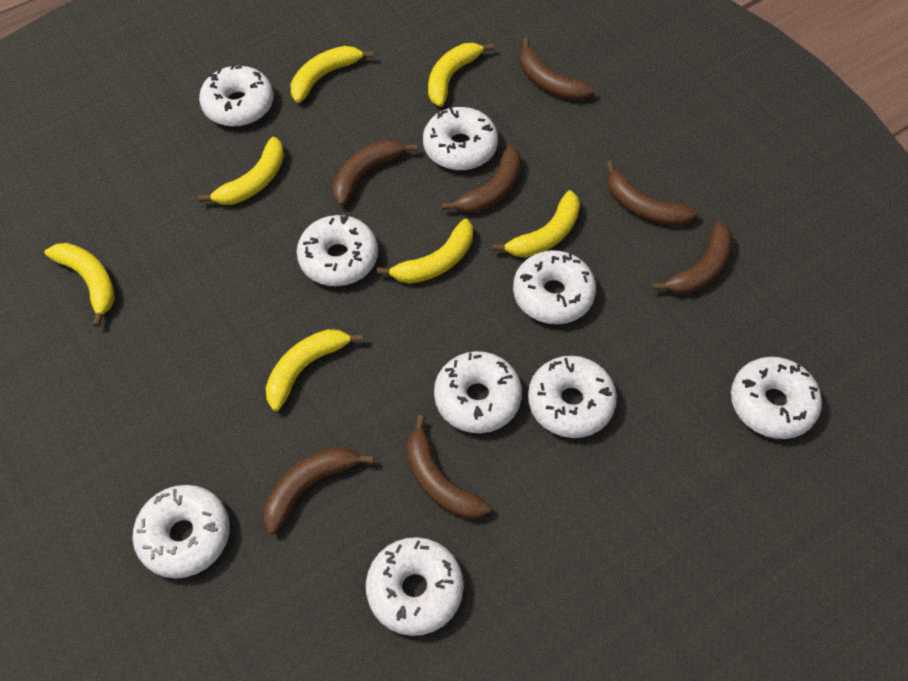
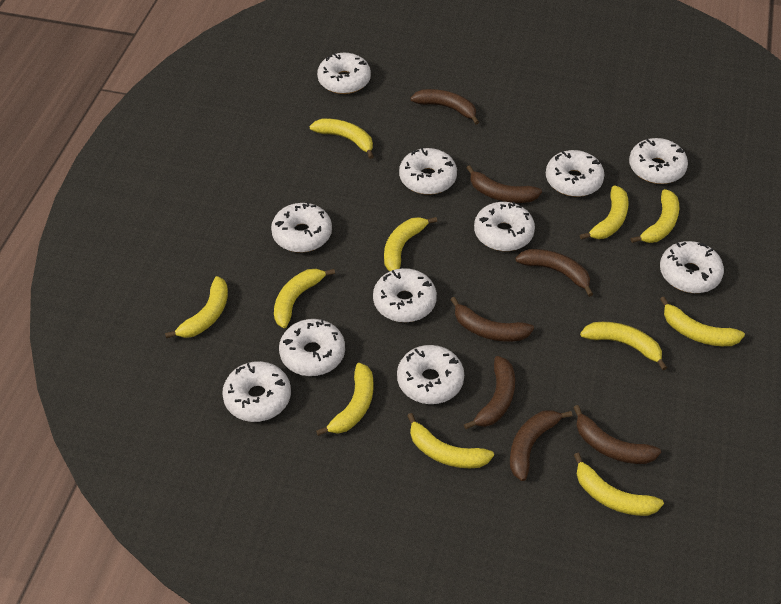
white donut: 9 -> 11
yellow banana: 7 -> 11

